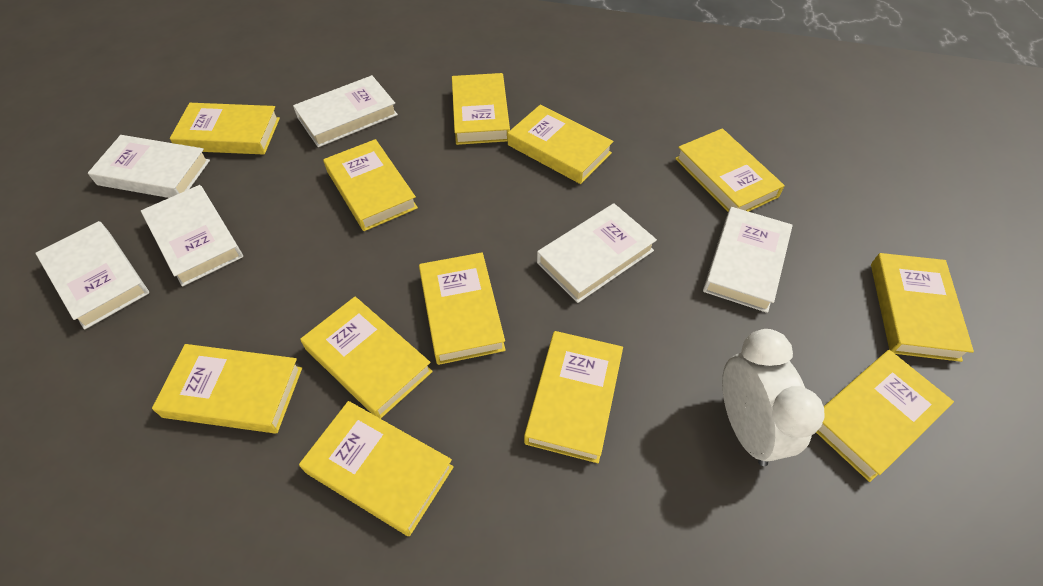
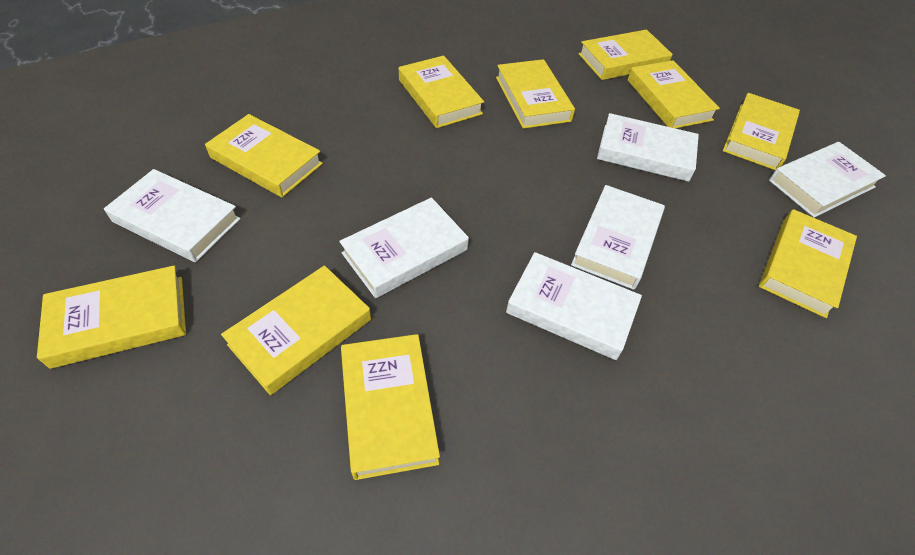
white clock: 1 -> 0
yellow book: 12 -> 10

